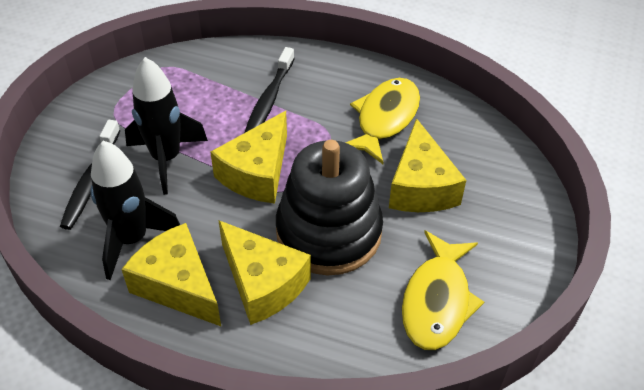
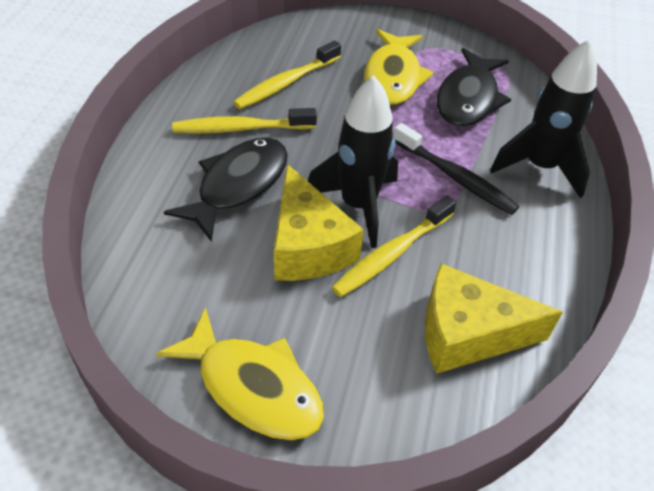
black fish: 0 -> 2
black stacking toy: 1 -> 0
black toothbrush: 2 -> 1
yellow cheese: 4 -> 2
yellow toothbrush: 0 -> 3

